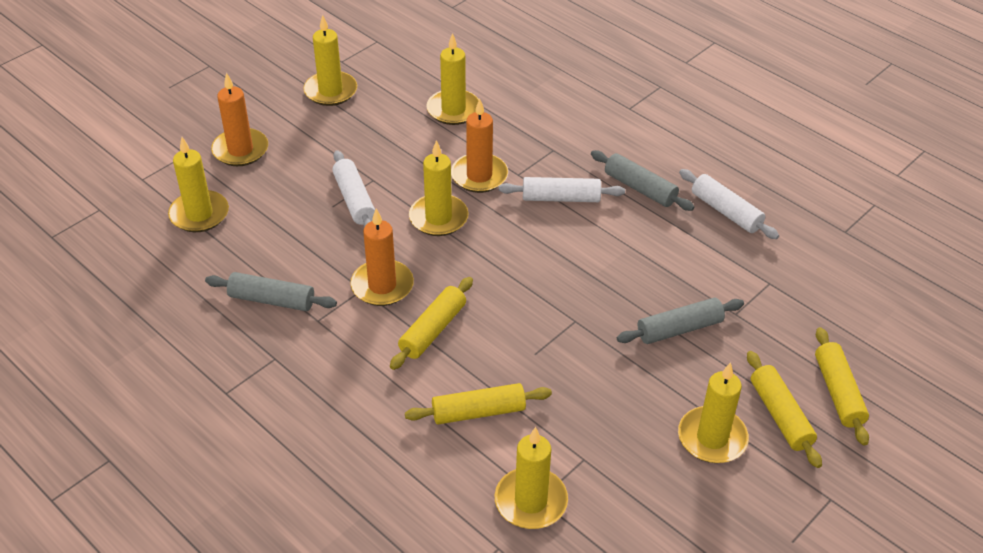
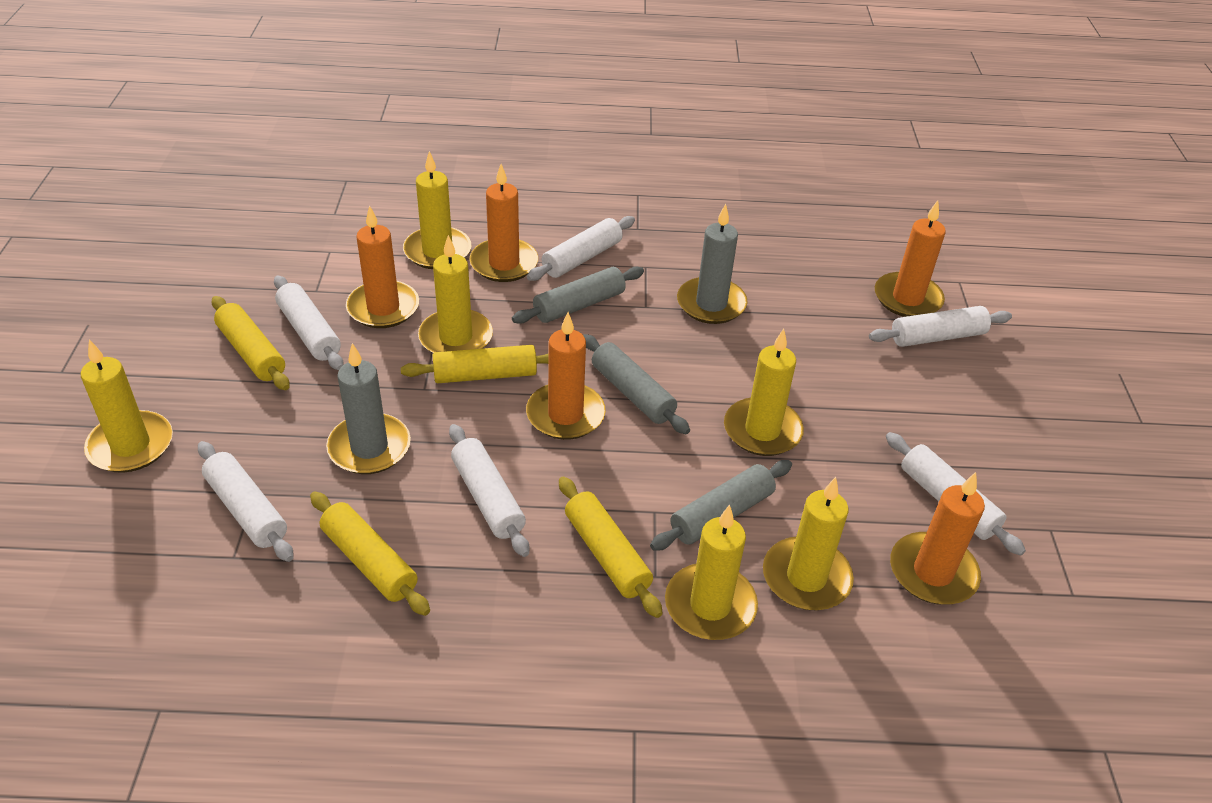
grey candle: 0 -> 2
orange candle: 3 -> 5
white rolling pin: 3 -> 6

